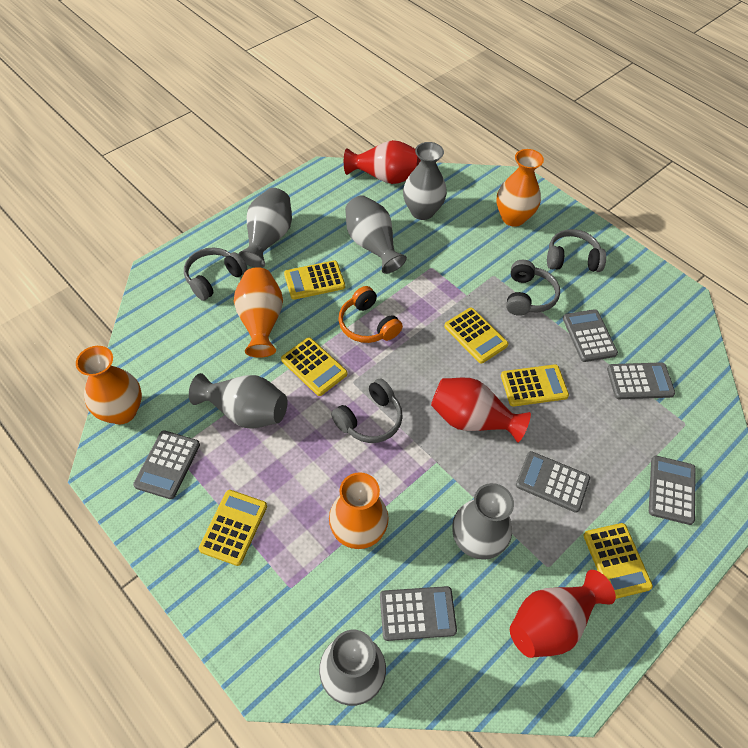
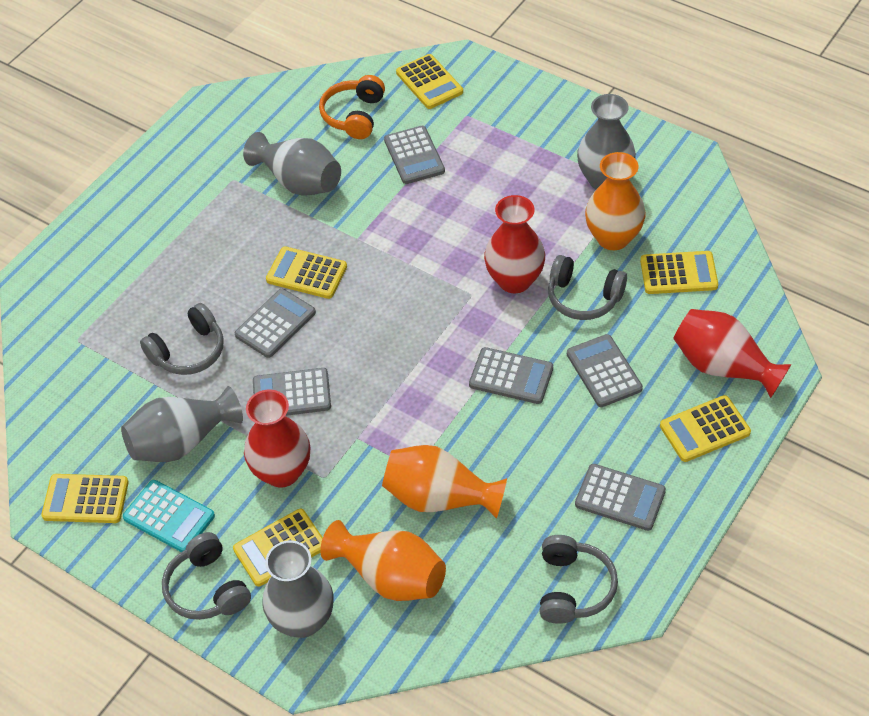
grey vase: 6 -> 4
orange vase: 4 -> 3
turquoise calculator: 0 -> 1

